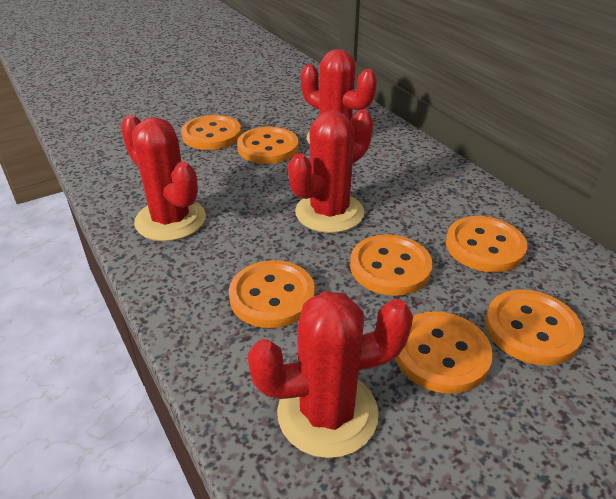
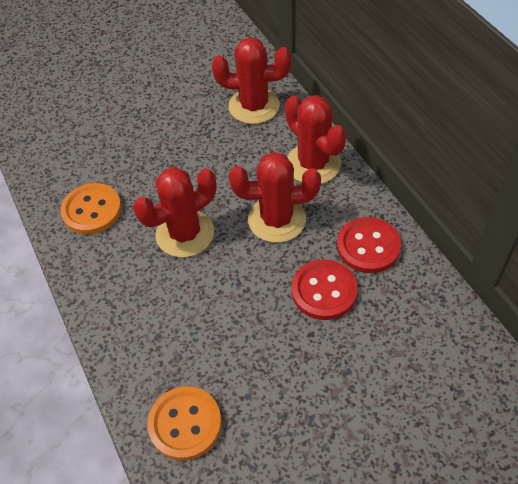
orange button: 7 -> 2
red button: 0 -> 2

